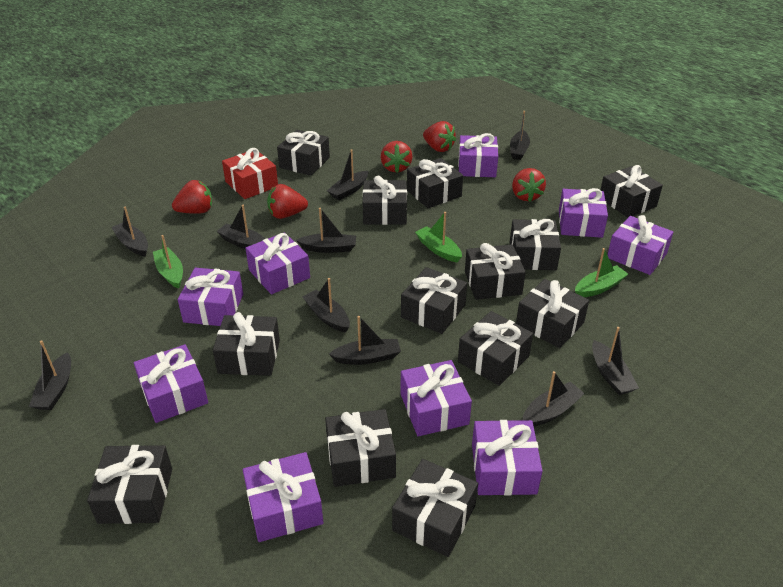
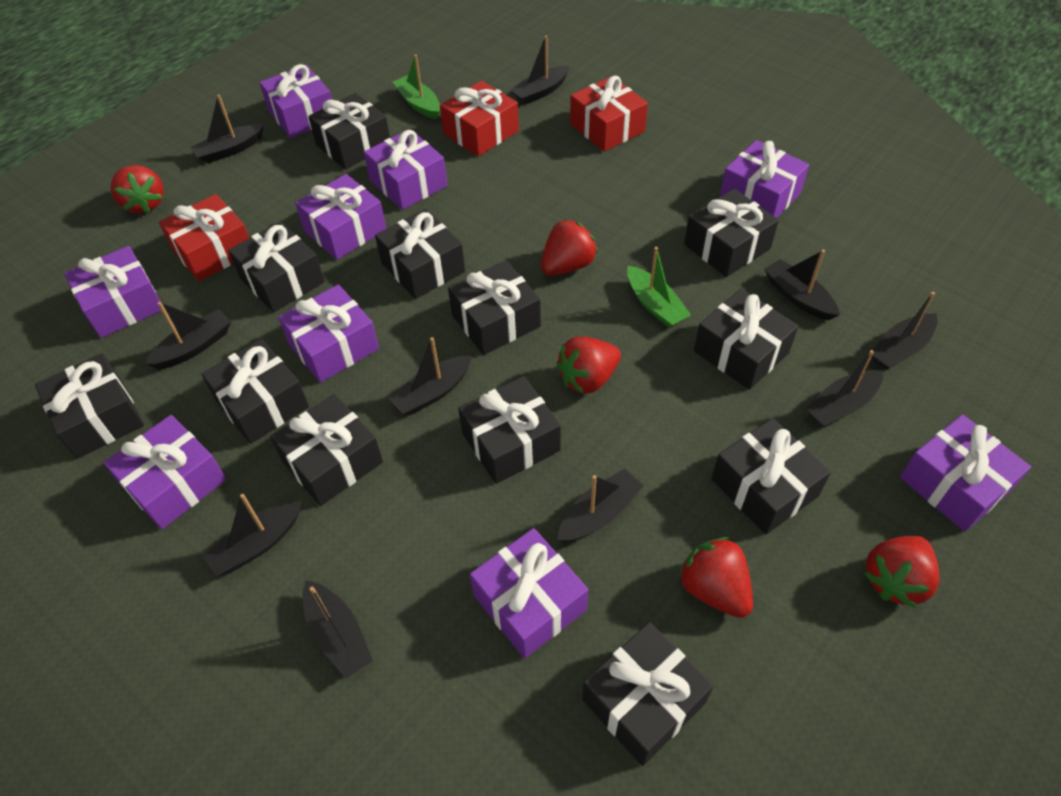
black gift: 13 -> 12
green boat: 3 -> 2
red gift: 1 -> 3

